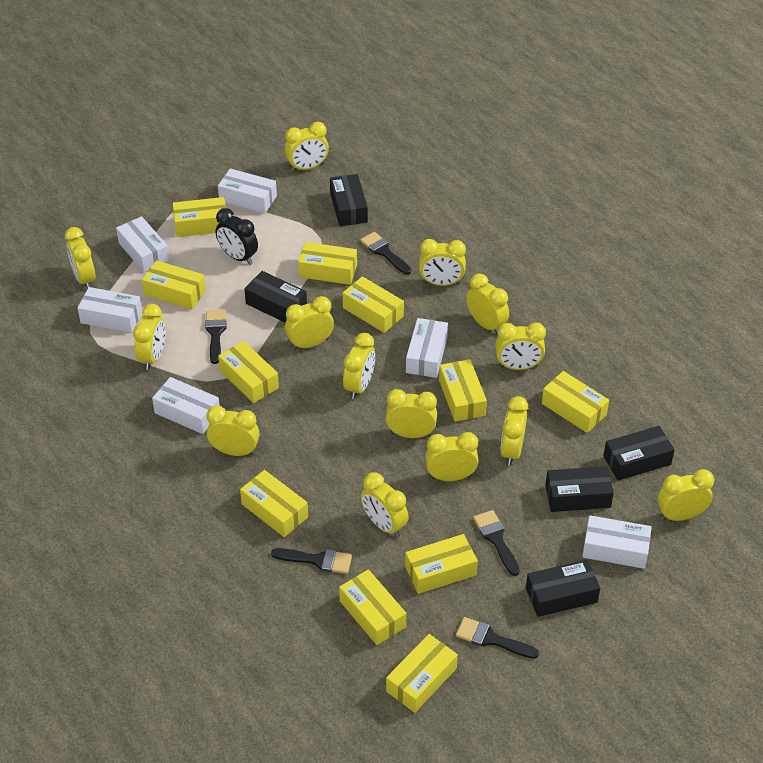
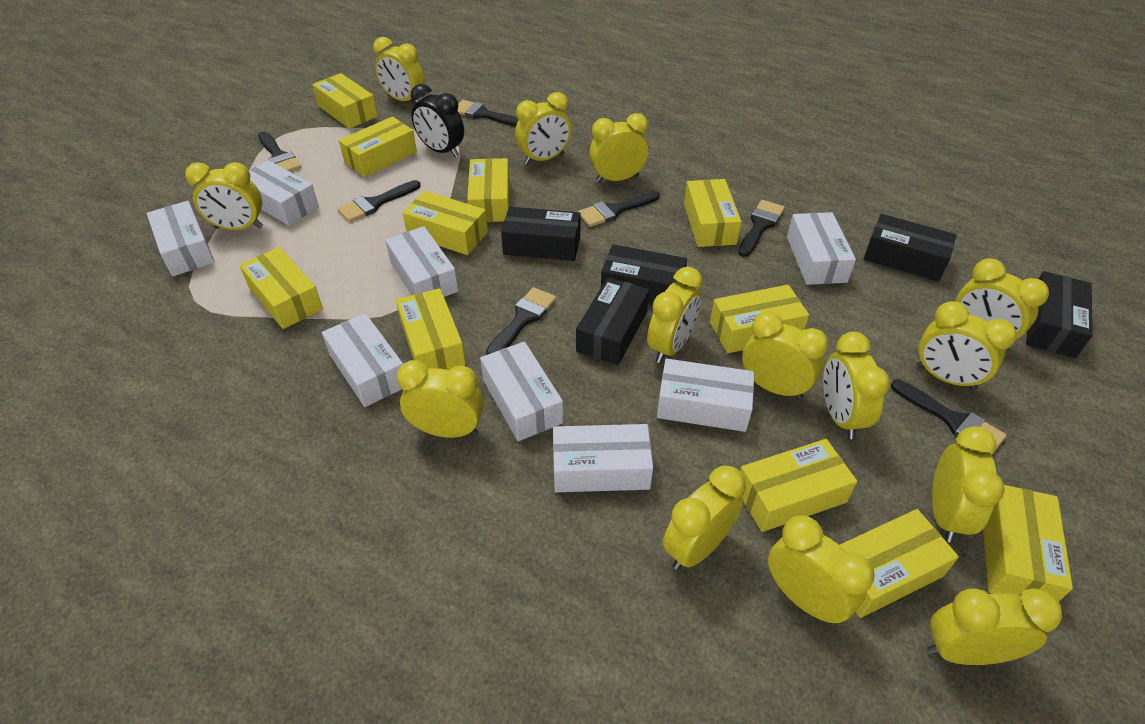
black brush: 5 -> 7
white box: 6 -> 8

